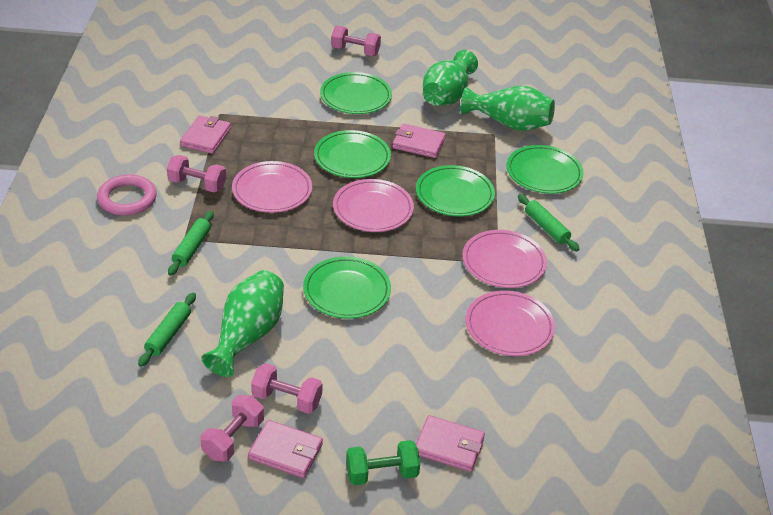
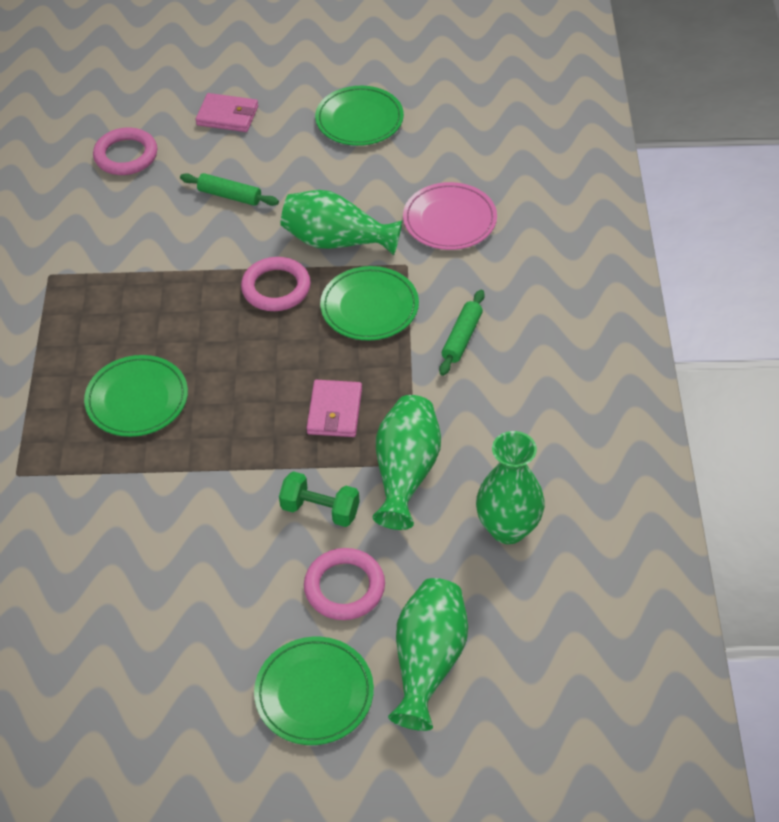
green plate: 5 -> 4
green rolling pin: 3 -> 2
green vase: 3 -> 4
pink dumbbell: 4 -> 0
pink plate: 4 -> 1
pink ring: 1 -> 3
pink wallet: 4 -> 2

